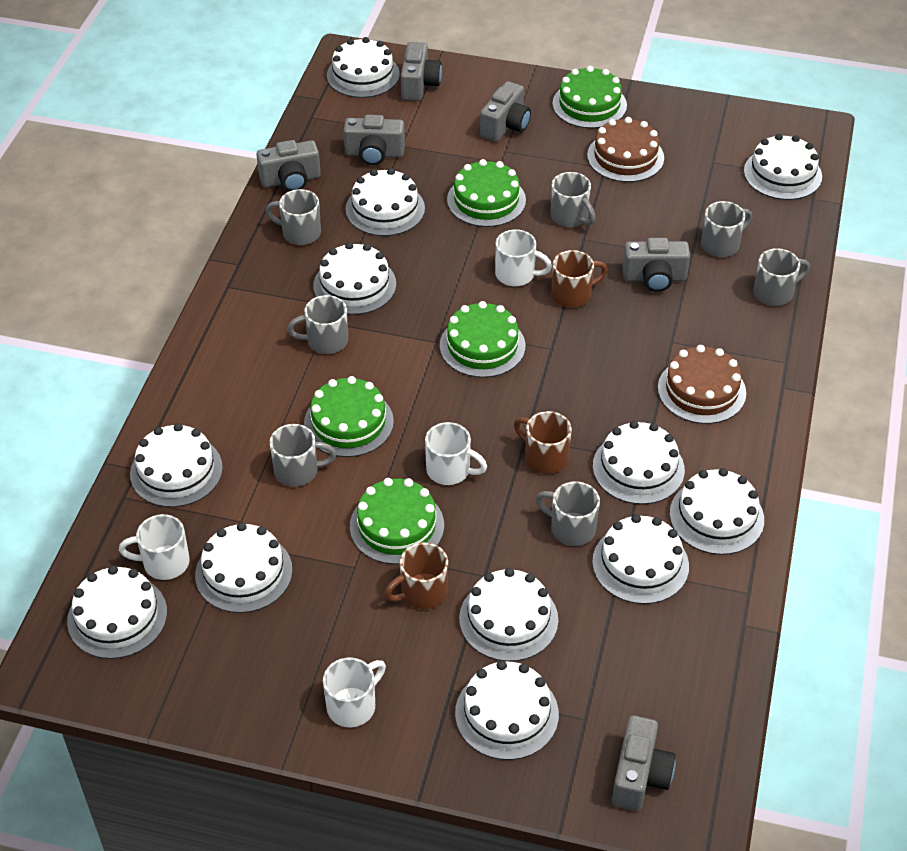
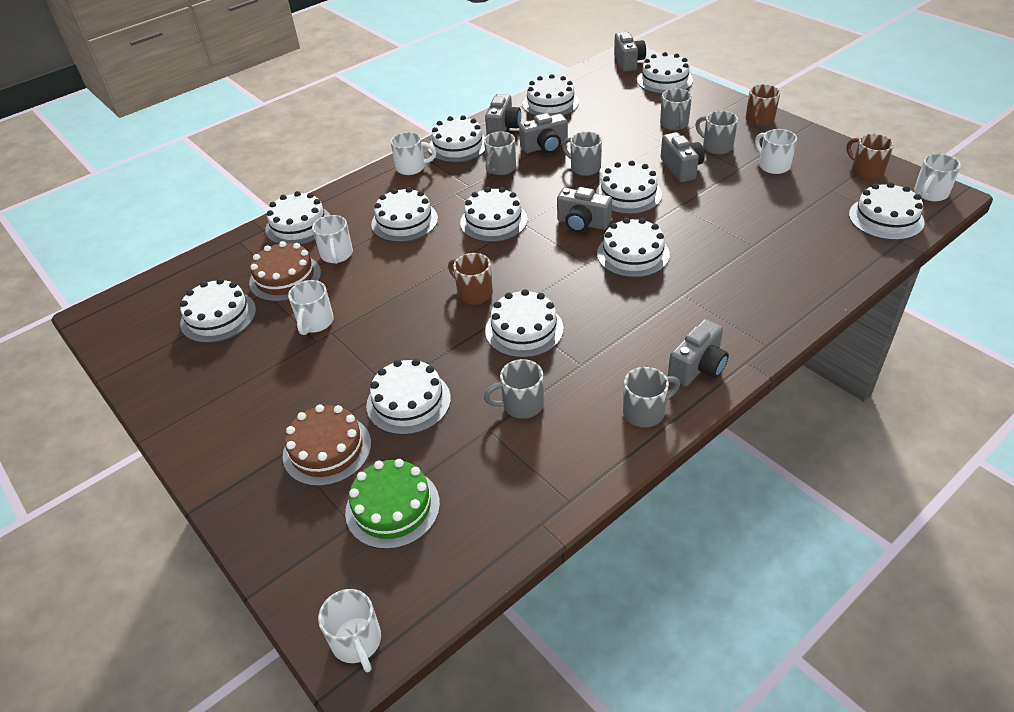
green cake: 5 -> 1
grey mug: 7 -> 6
white mug: 4 -> 6

